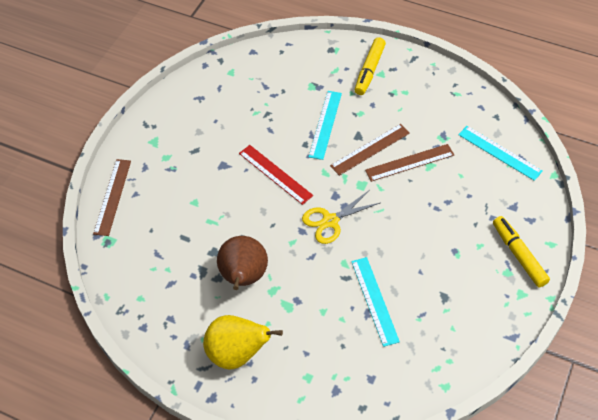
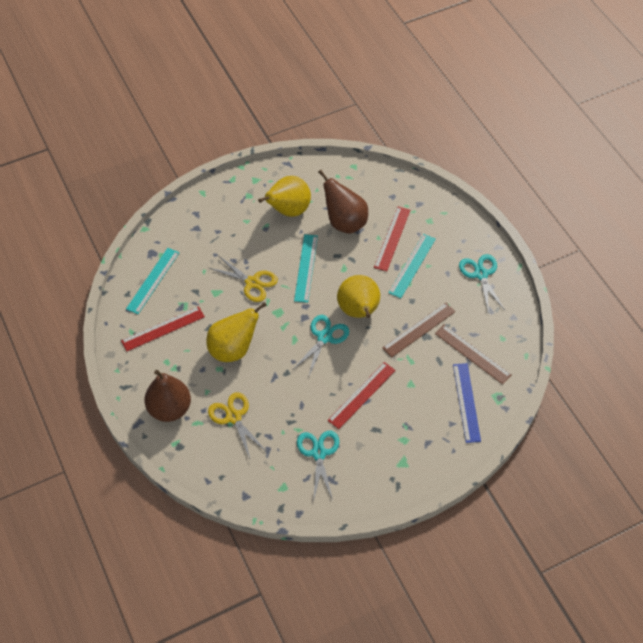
blue ruler: 0 -> 1
brown pear: 1 -> 2
brown ruler: 3 -> 2
red ruler: 1 -> 3
turquoise scissors: 0 -> 3
yellow marker: 2 -> 0
yellow pear: 1 -> 3
yellow scissors: 1 -> 2

